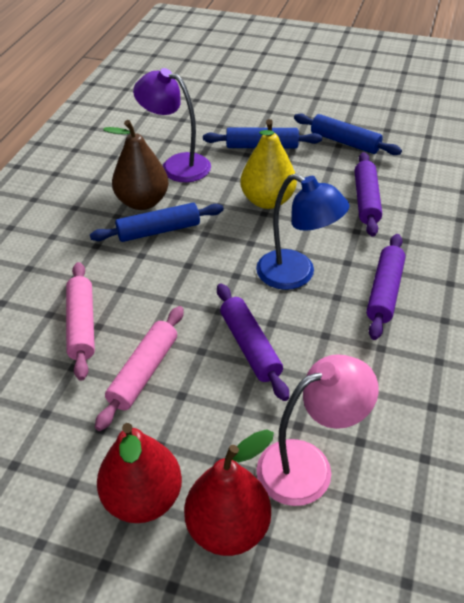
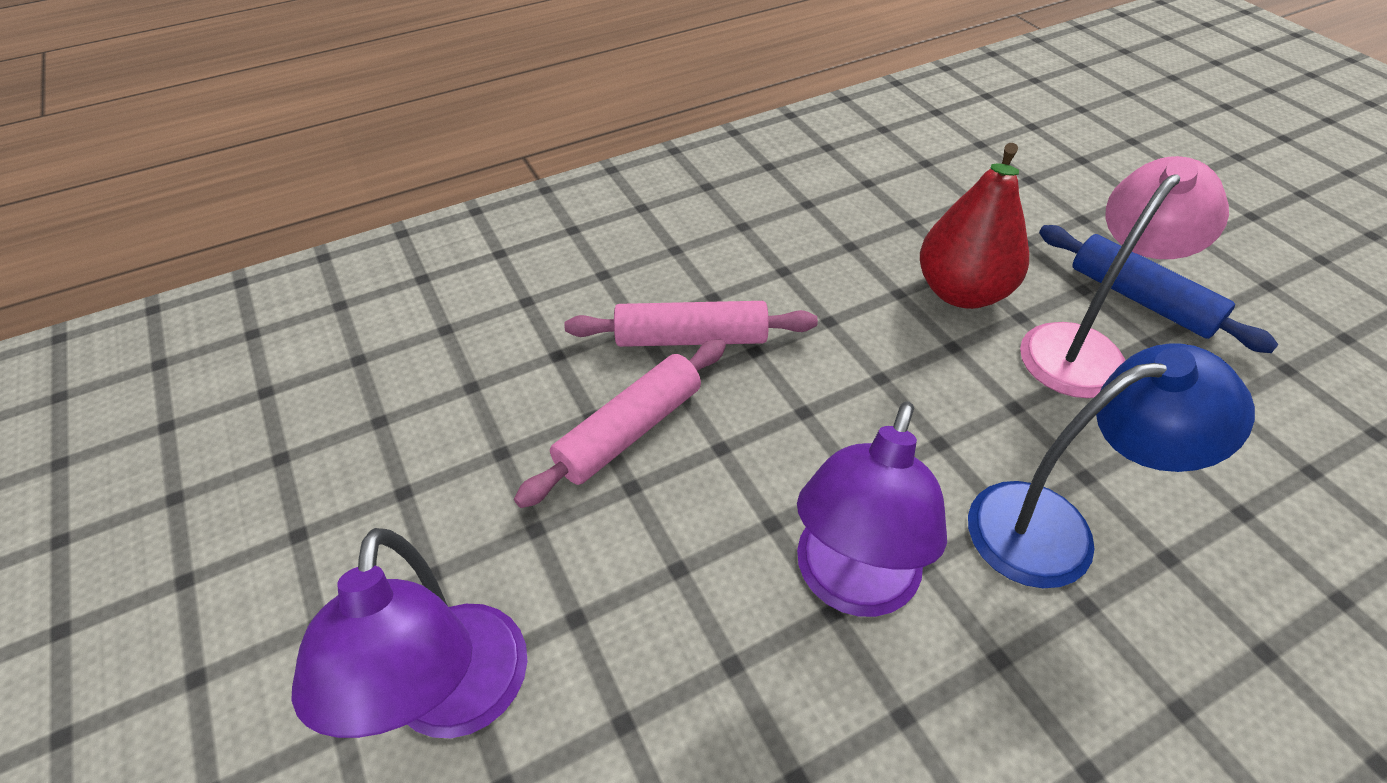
blue rolling pin: 3 -> 1
brown pear: 1 -> 0
purple lamp: 1 -> 2
purple rolling pin: 3 -> 0
red pear: 2 -> 1
yellow pear: 1 -> 0

